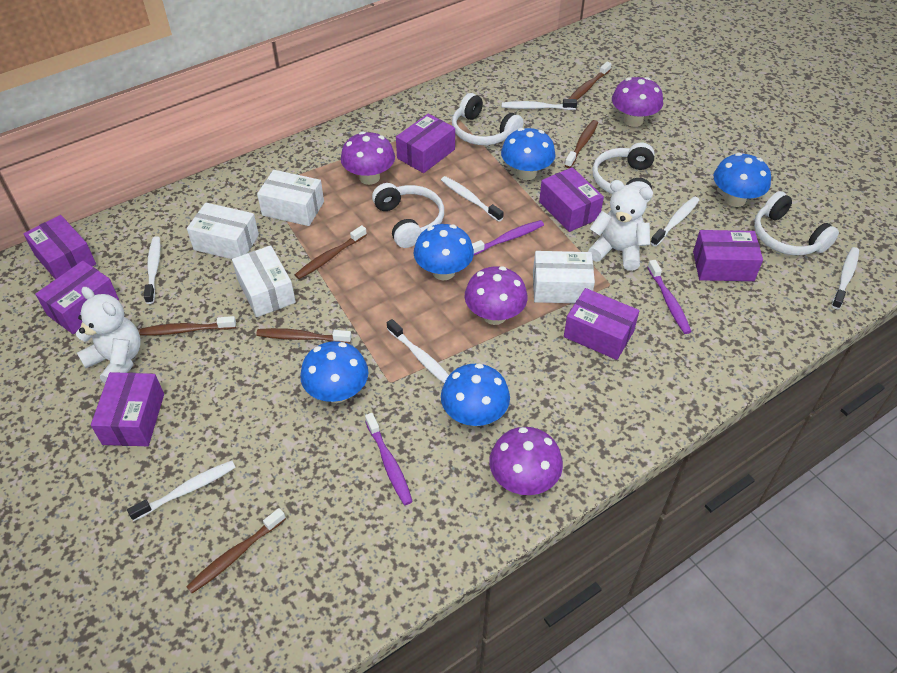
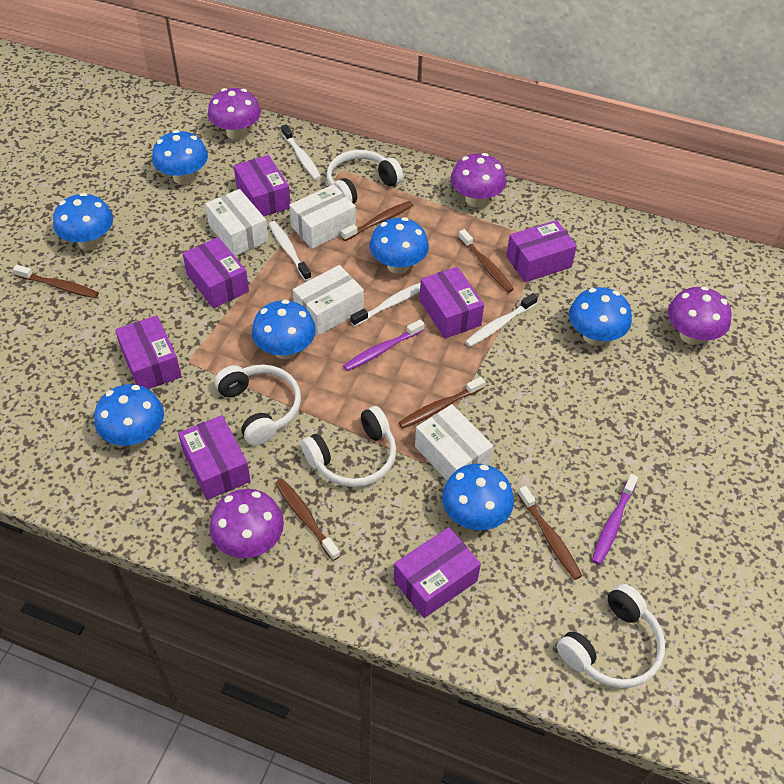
blue mushroom: 5 -> 7
purple toothbrush: 3 -> 2
white teddy bear: 2 -> 0
white toothbrush: 7 -> 4

